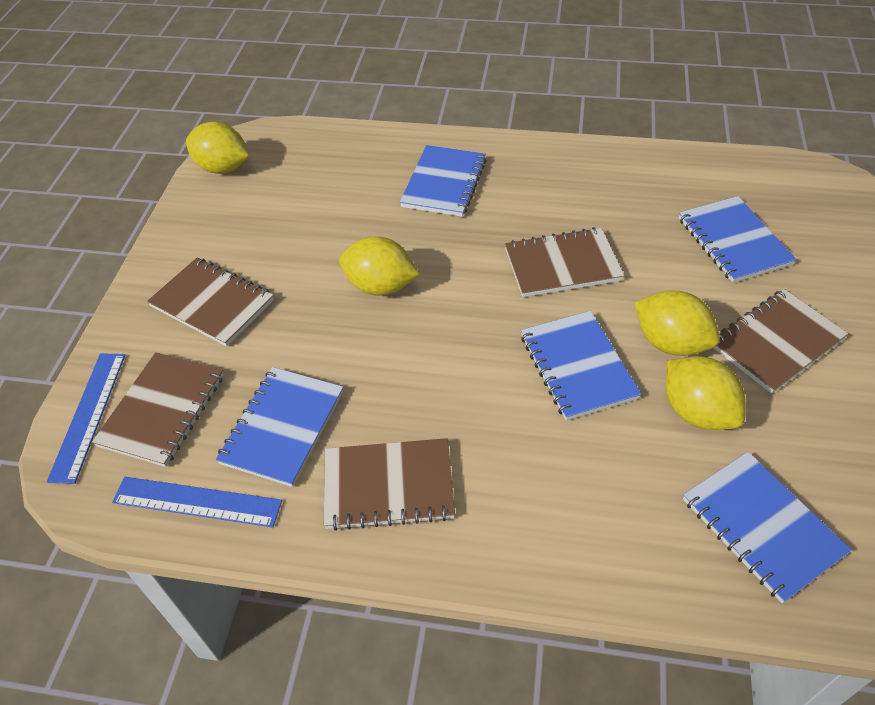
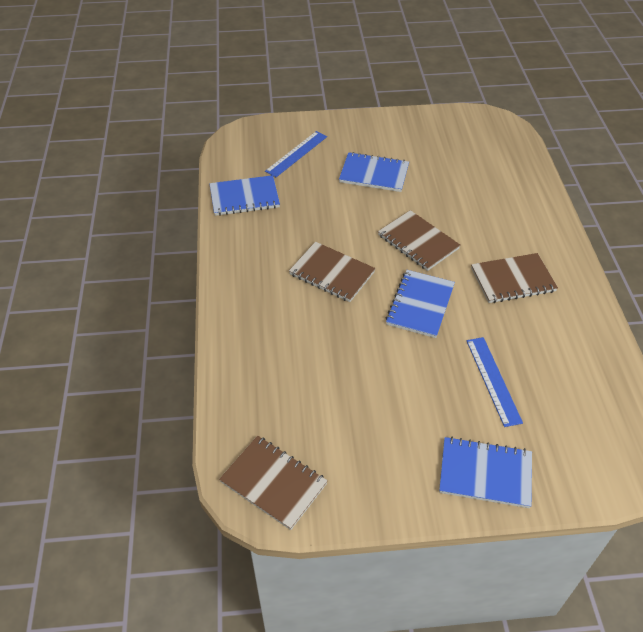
blue notebook: 5 -> 4
brown notebook: 5 -> 4
yellow lemon: 4 -> 0

